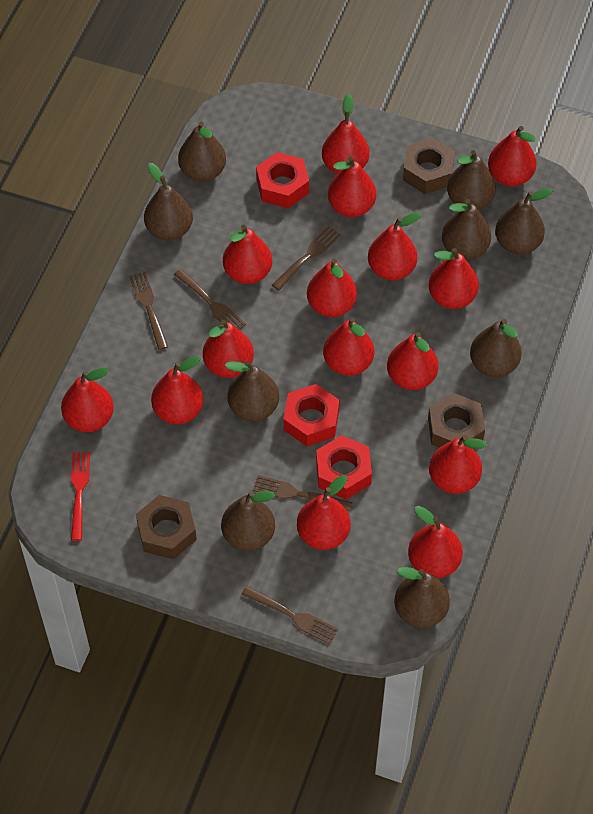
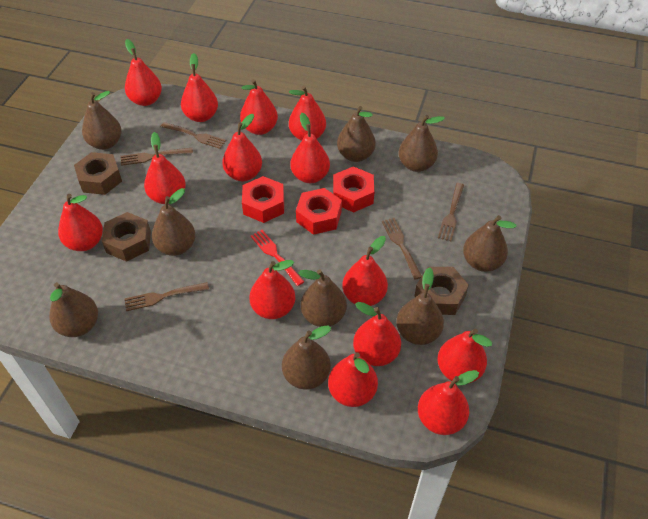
red pear: 15 -> 14

